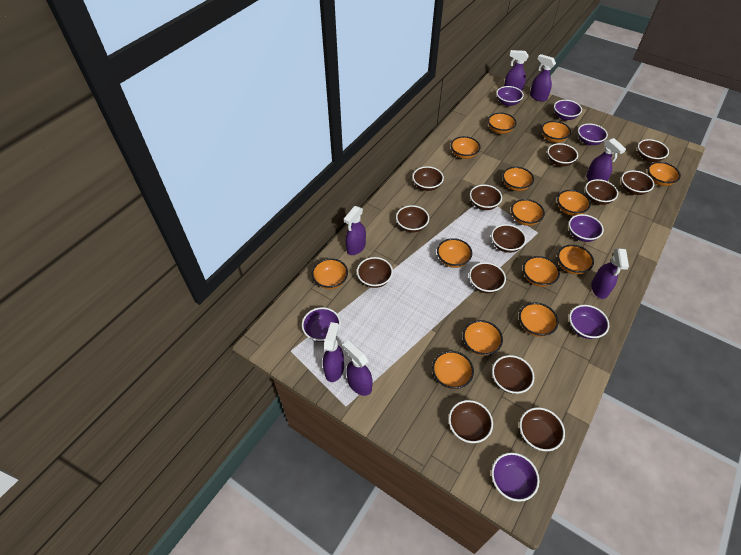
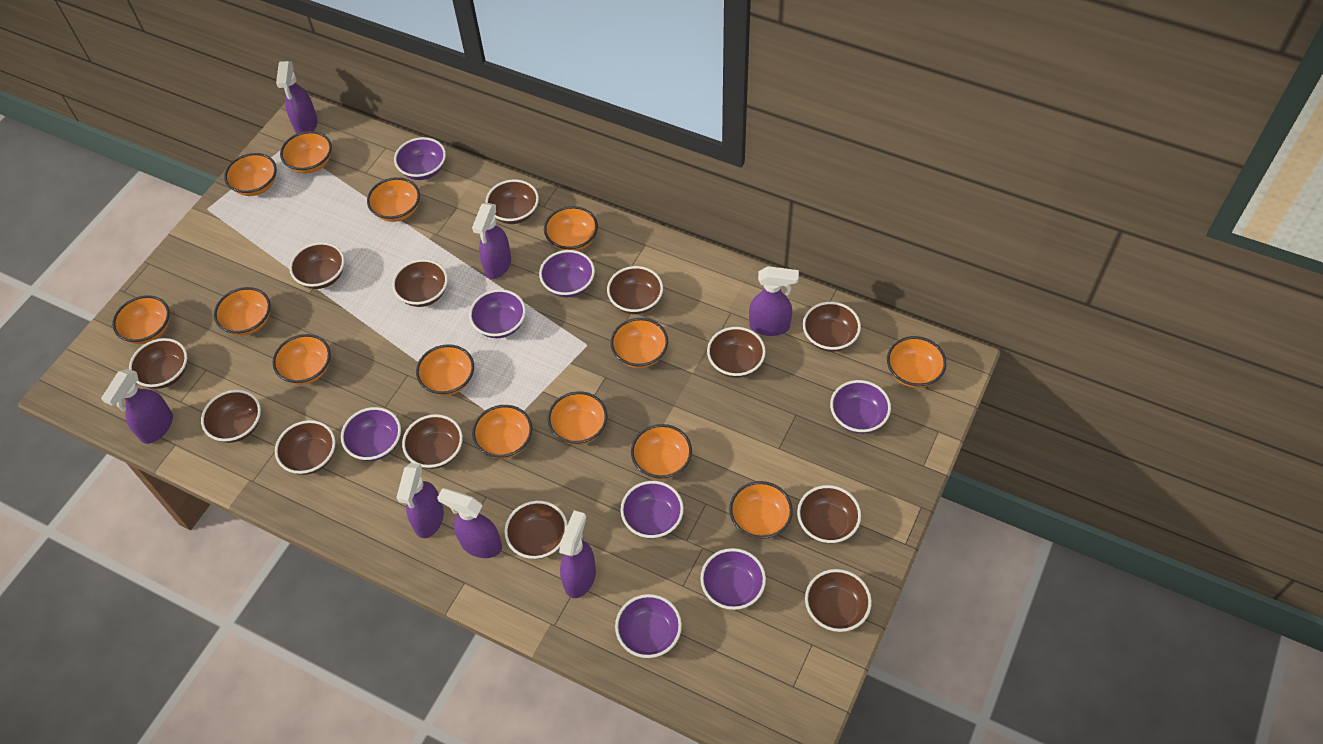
purple bowl: 7 -> 8

